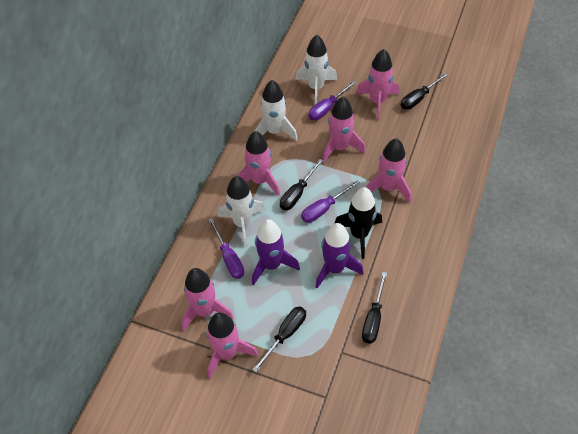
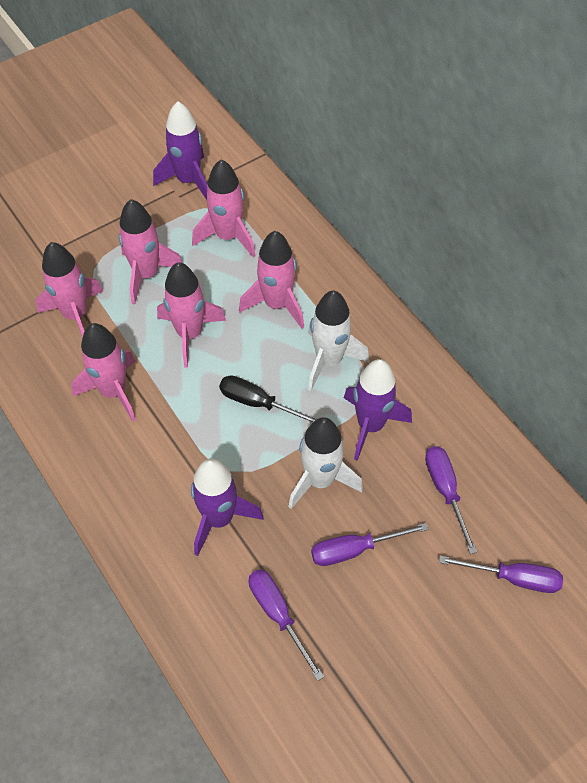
black rocket: 1 -> 0
black screwdriver: 4 -> 1
purple rocket: 2 -> 3
purple screwdriver: 3 -> 4
white rocket: 3 -> 2

